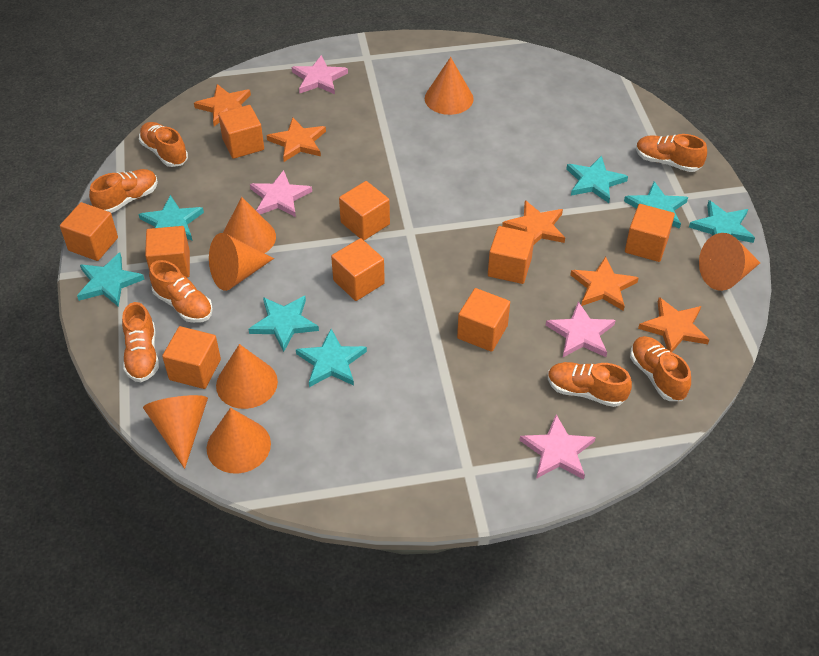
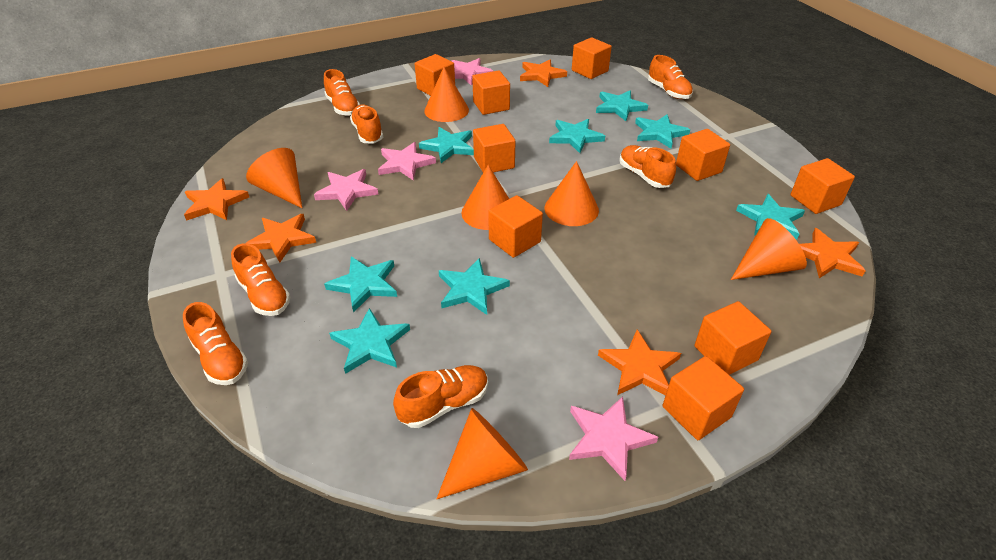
orange cone: 7 -> 6
turquoise star: 7 -> 8

